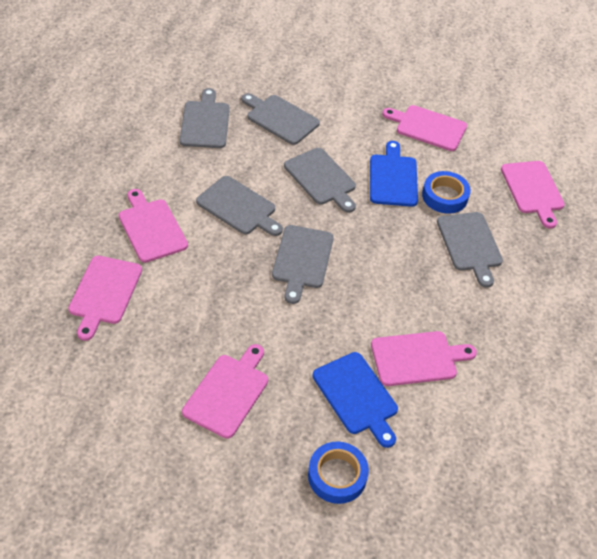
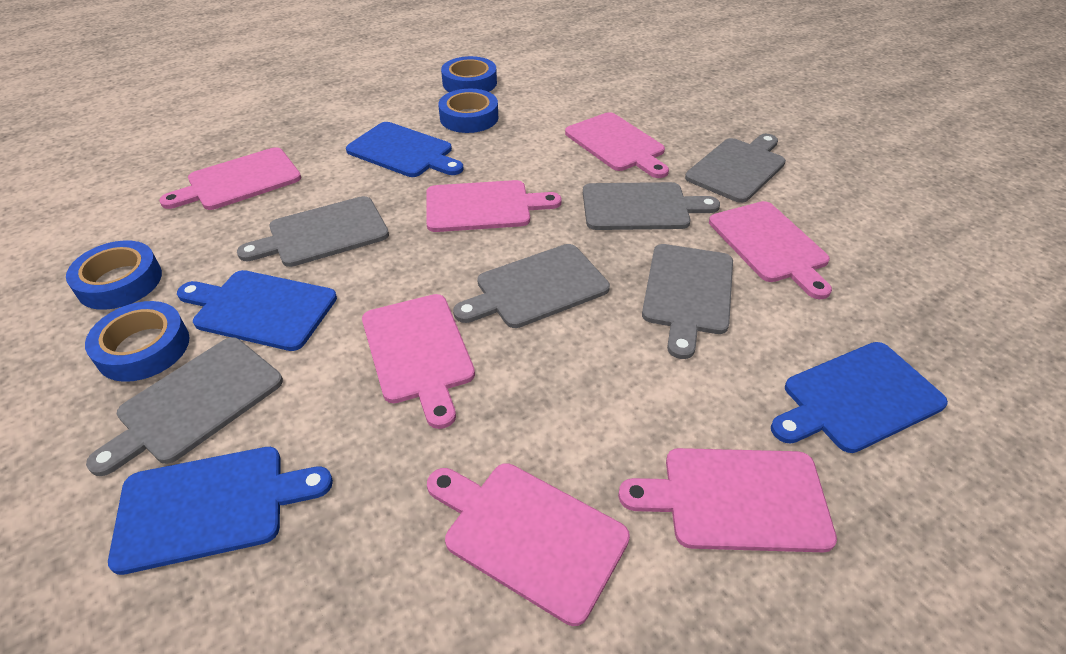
blue cutting board: 2 -> 4
blue tape: 2 -> 4
pink cutting board: 6 -> 7

